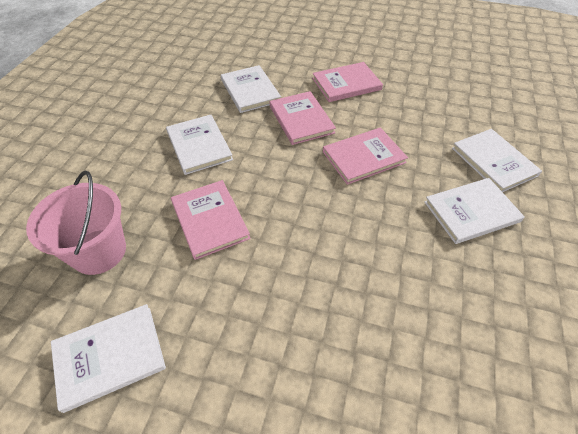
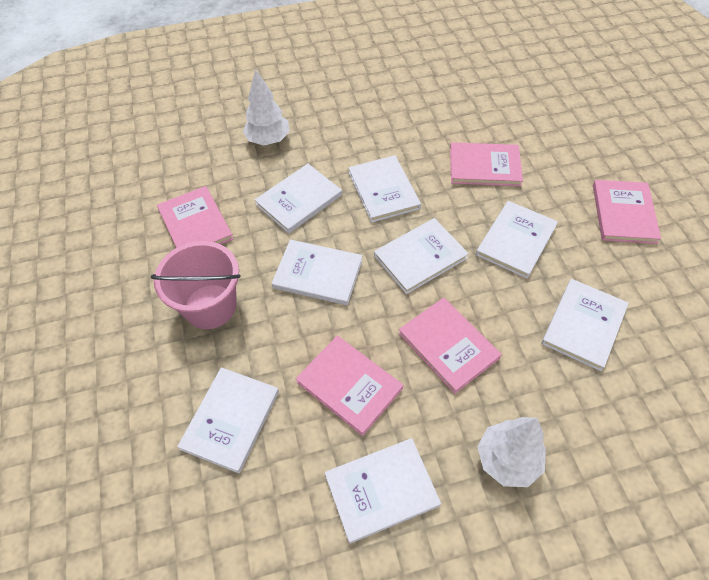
pink book: 4 -> 5
white book: 5 -> 8
white tree: 0 -> 2

